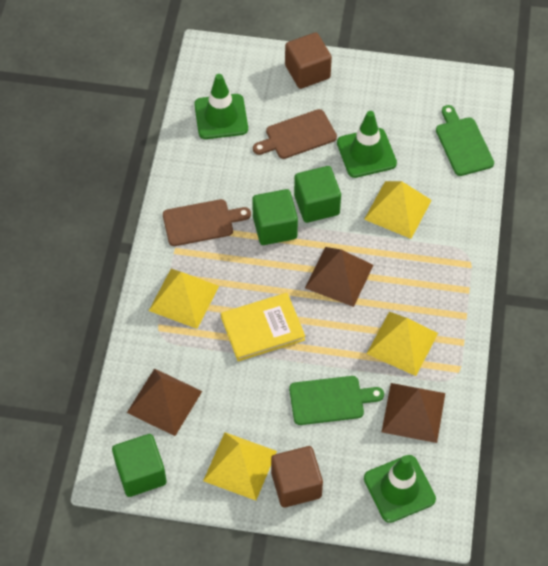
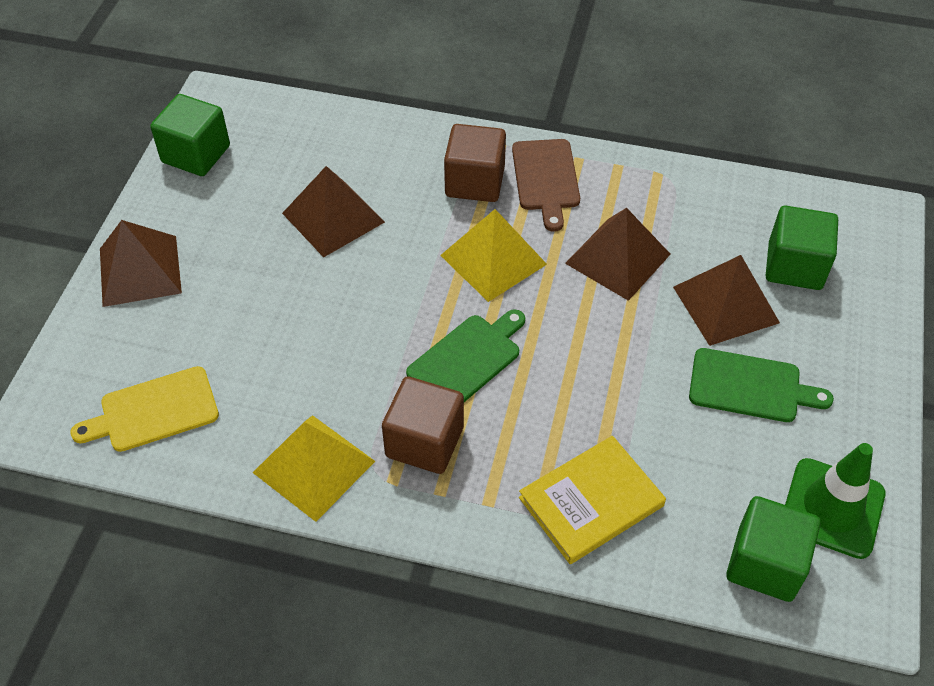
brown cutting board: 2 -> 1
brown pyramid: 3 -> 4
green traffic cone: 3 -> 1
yellow cutting board: 0 -> 1
yellow pyramid: 4 -> 2

